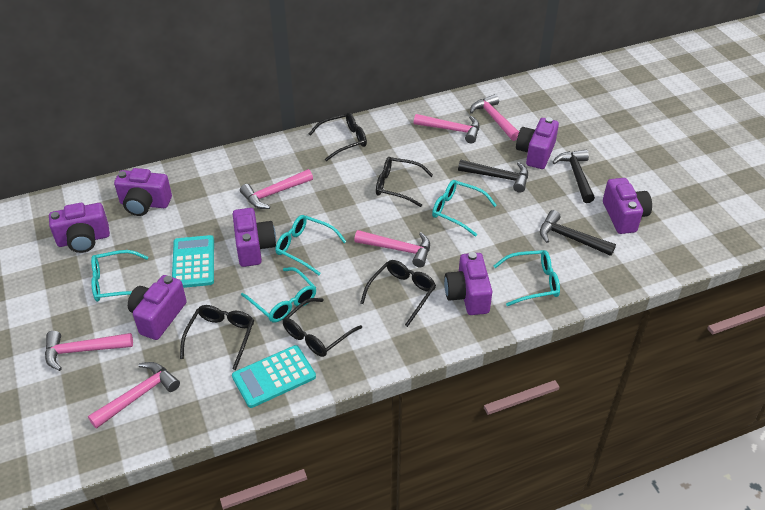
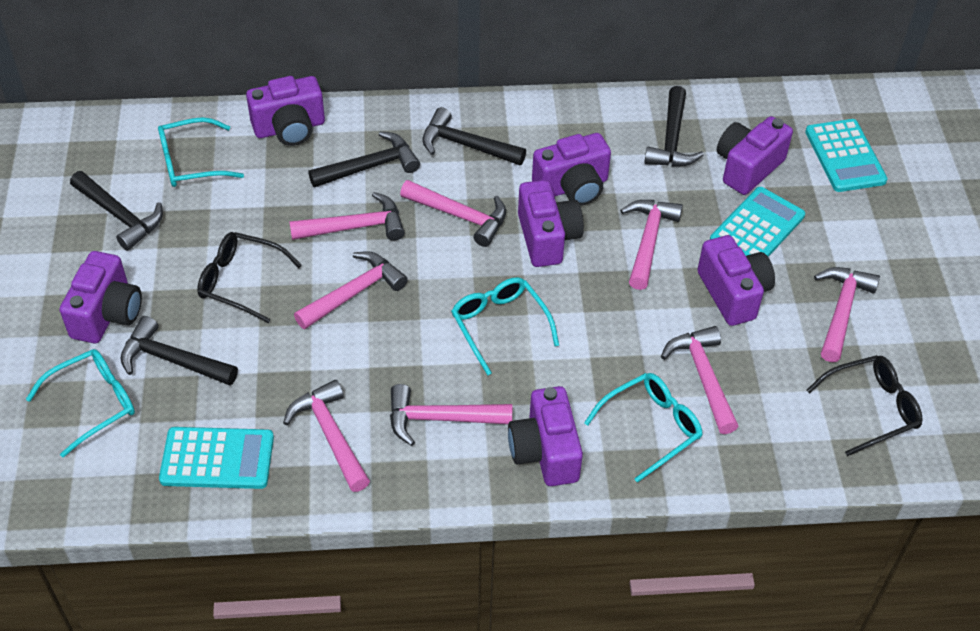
black glasses: 5 -> 2
black hammer: 3 -> 5
pink hammer: 6 -> 8
turquoise calculator: 2 -> 3
turquoise glasses: 5 -> 4

